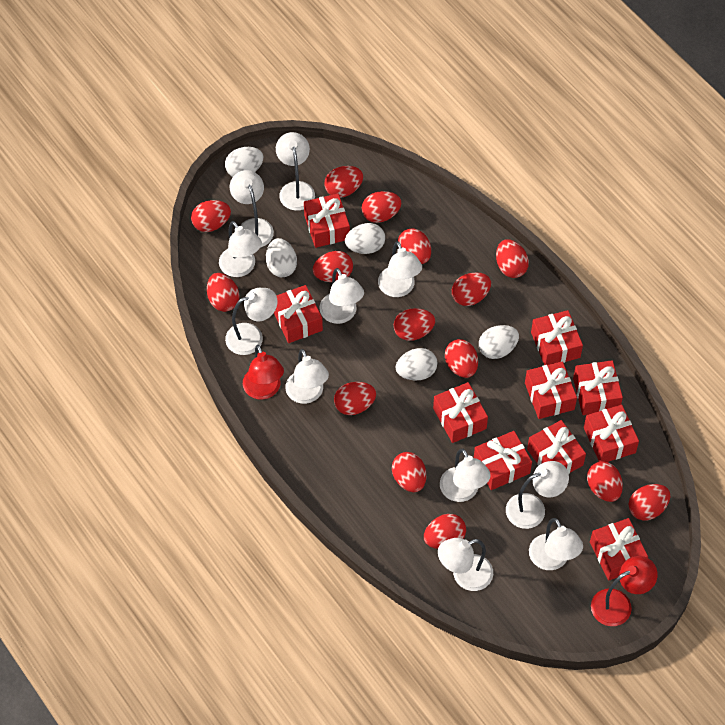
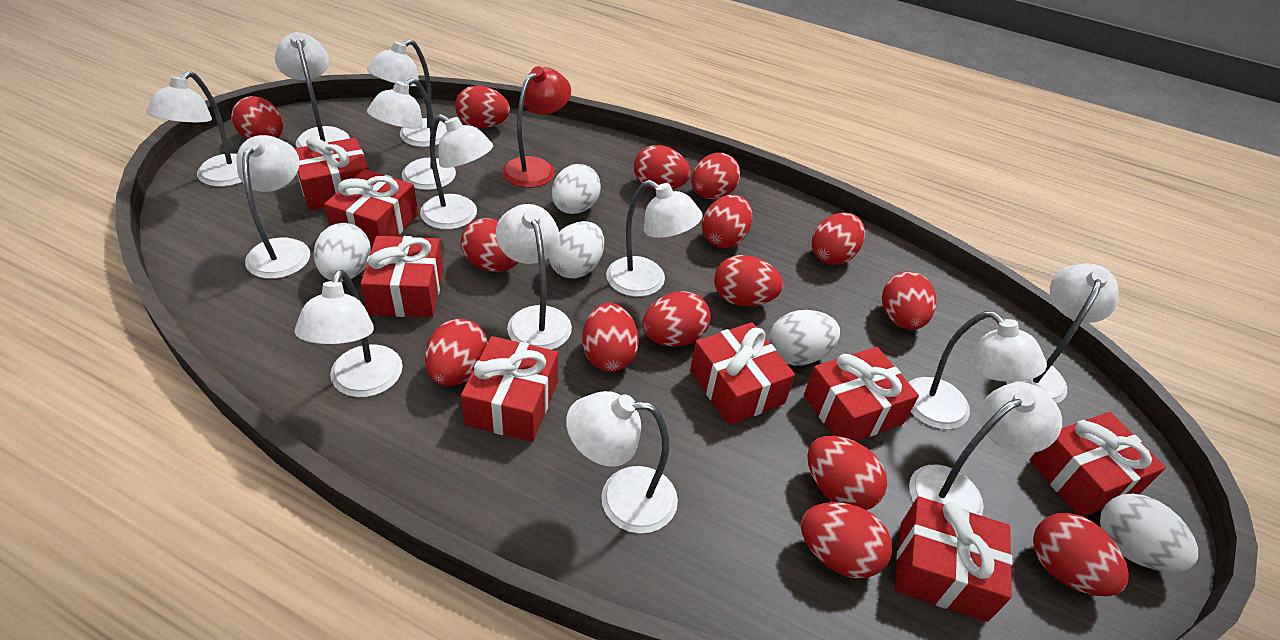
red gift: 10 -> 8
red lamp: 2 -> 1
white lamp: 11 -> 13

